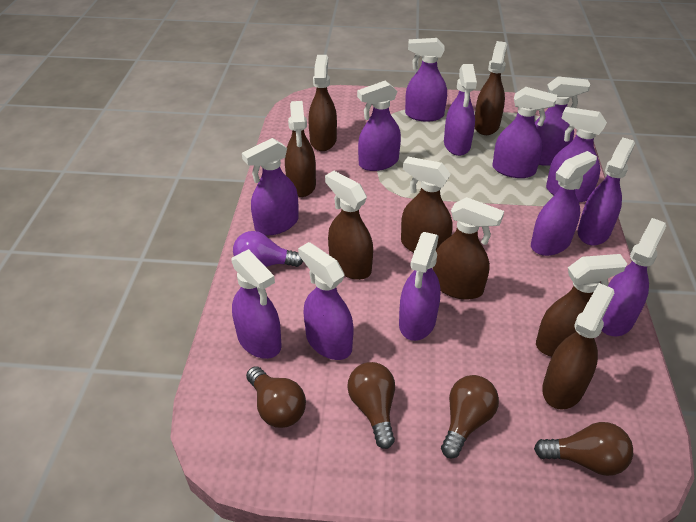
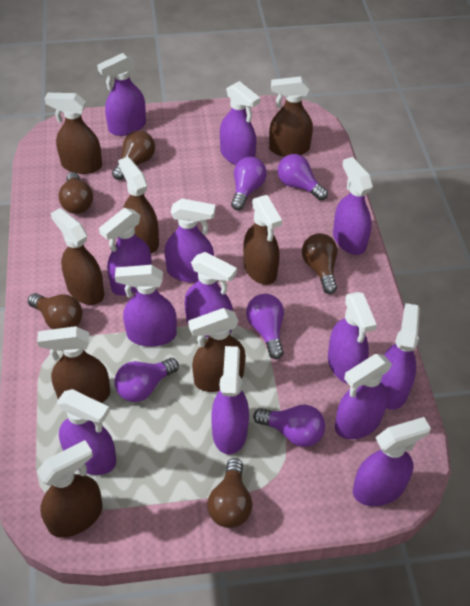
brown light bulb: 4 -> 5
purple light bulb: 1 -> 5

